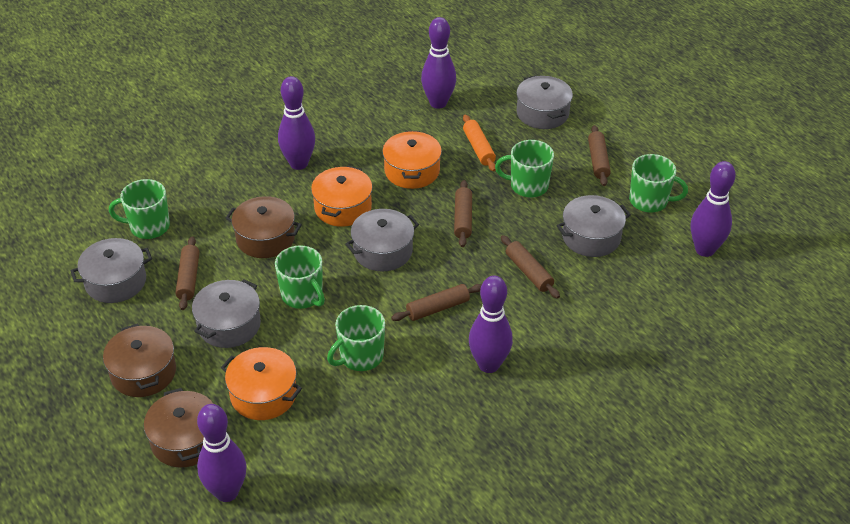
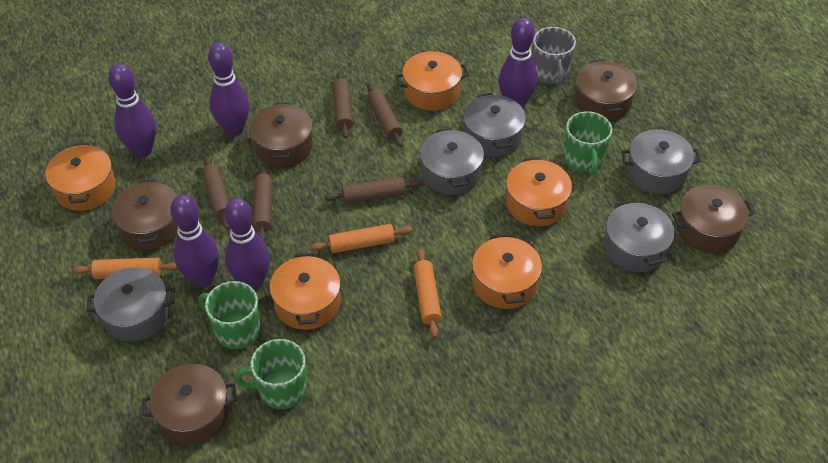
brown pot: 3 -> 5
green mug: 5 -> 3
grey mug: 0 -> 1
orange pot: 3 -> 5
orange rolling pin: 1 -> 3

